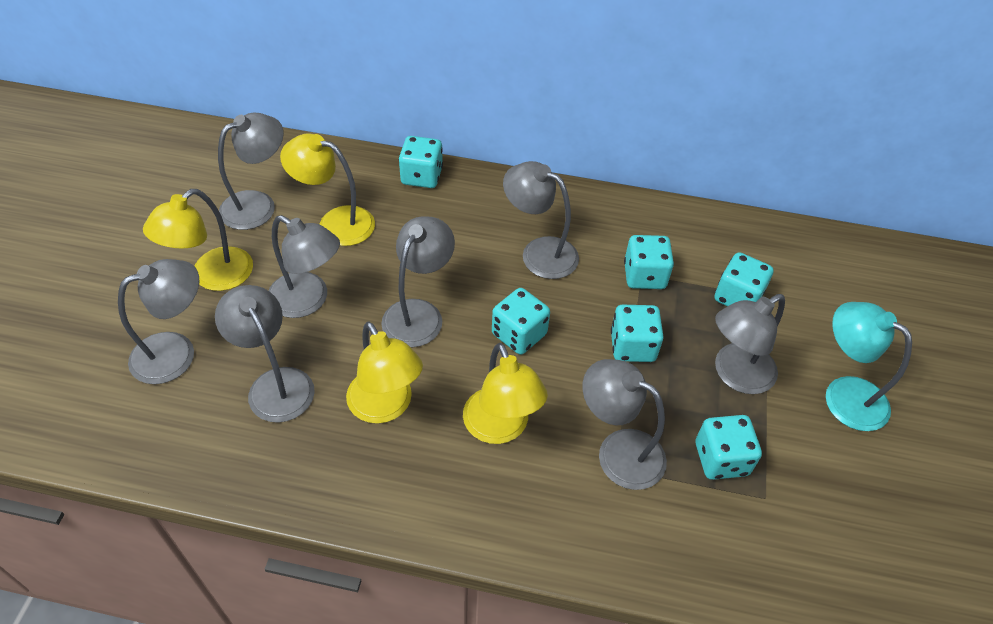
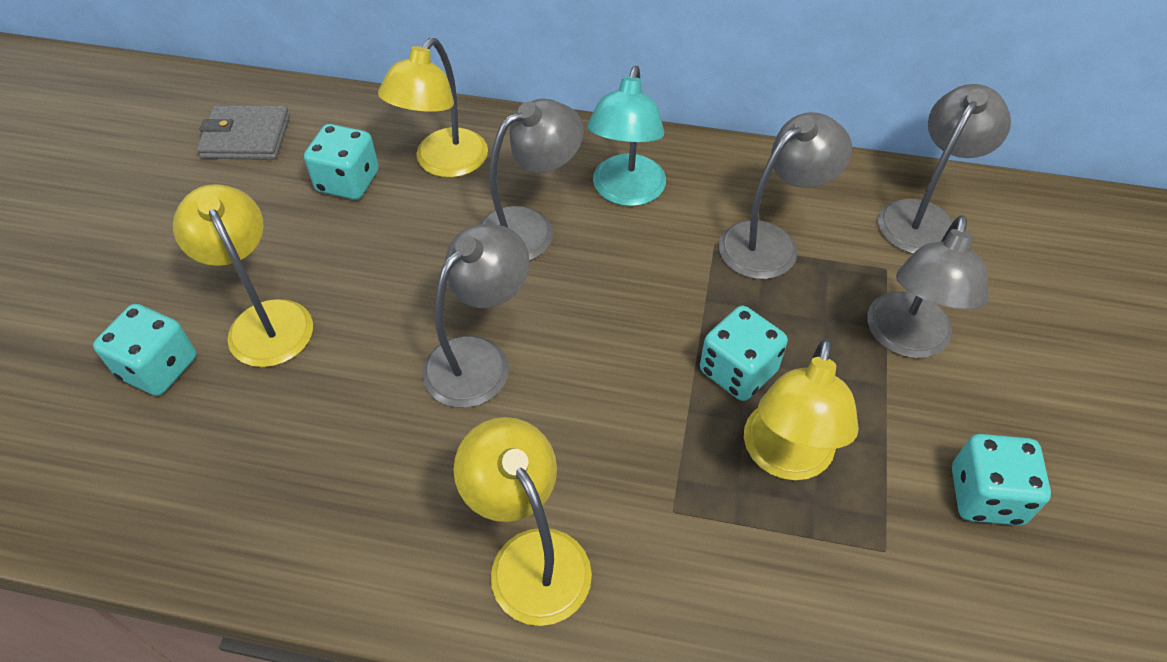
grey lamp: 8 -> 5
grey wallet: 0 -> 1
turquoise dice: 6 -> 4

